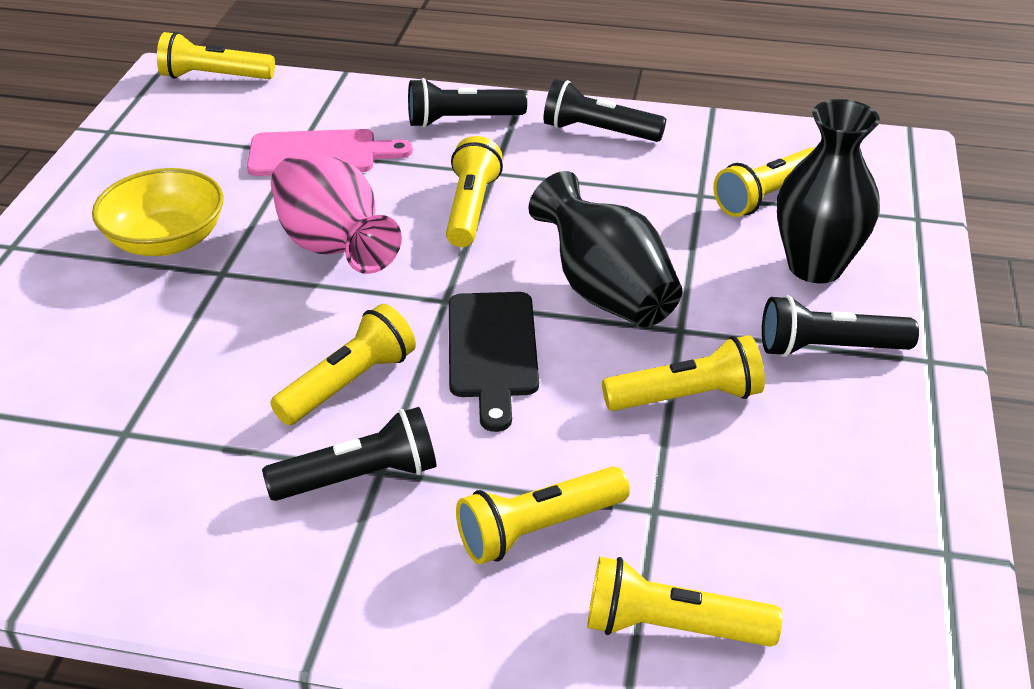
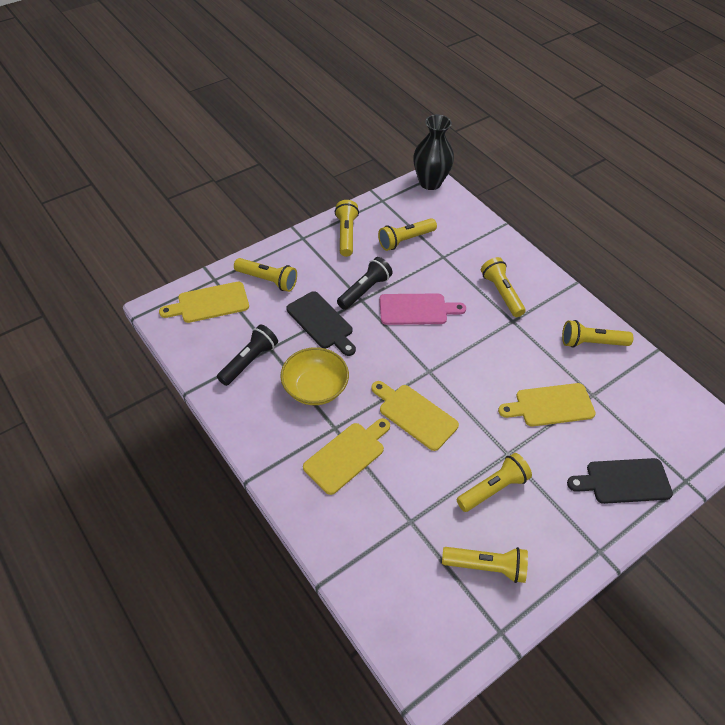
black cutting board: 1 -> 2
black flashlight: 4 -> 2
black vase: 2 -> 1
pink vase: 1 -> 0
yellow cutting board: 0 -> 4

